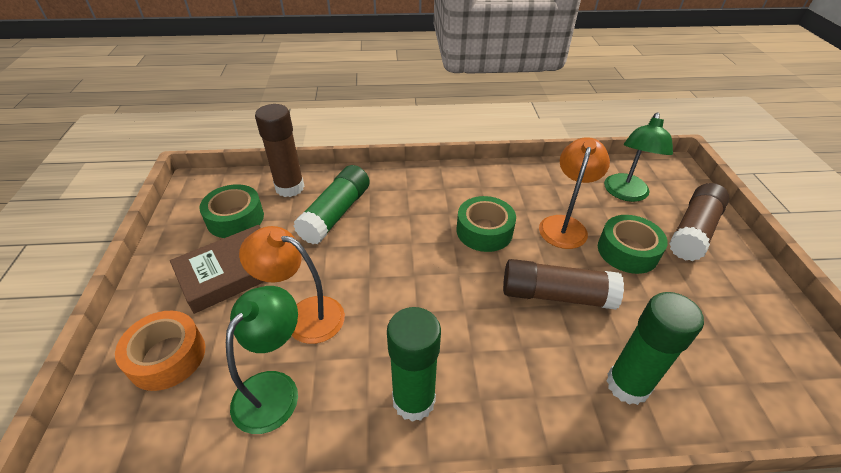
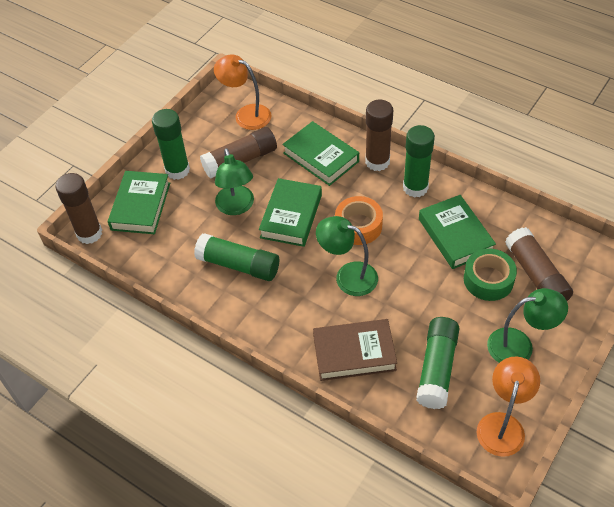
brown glue stick: 3 -> 4
green book: 0 -> 4
green glue stick: 3 -> 4
green lamp: 2 -> 3
green tape: 3 -> 1

